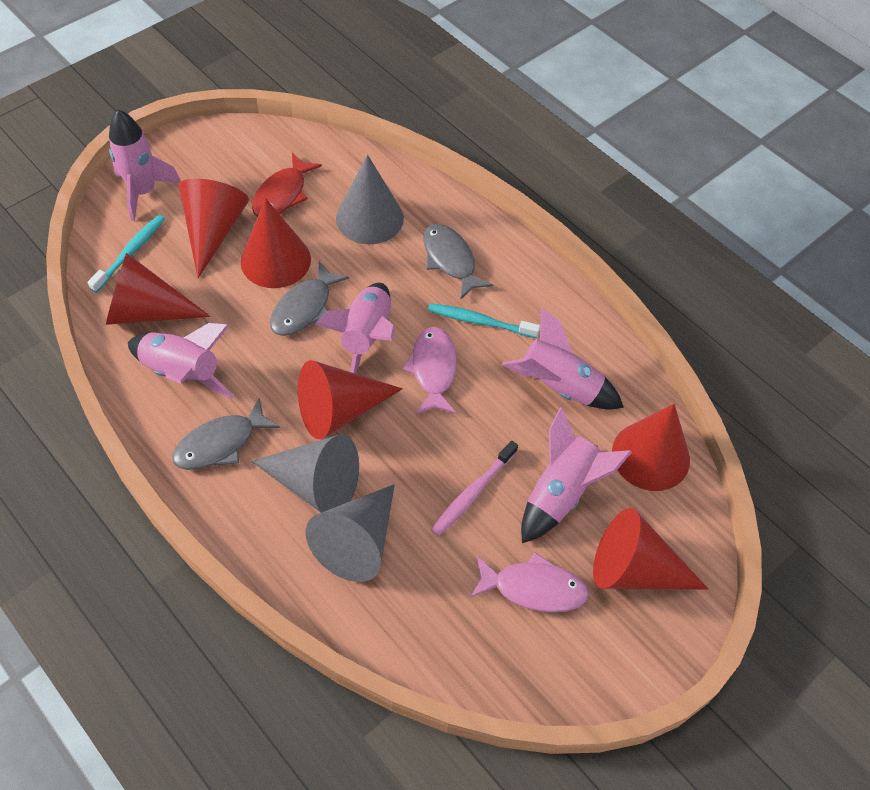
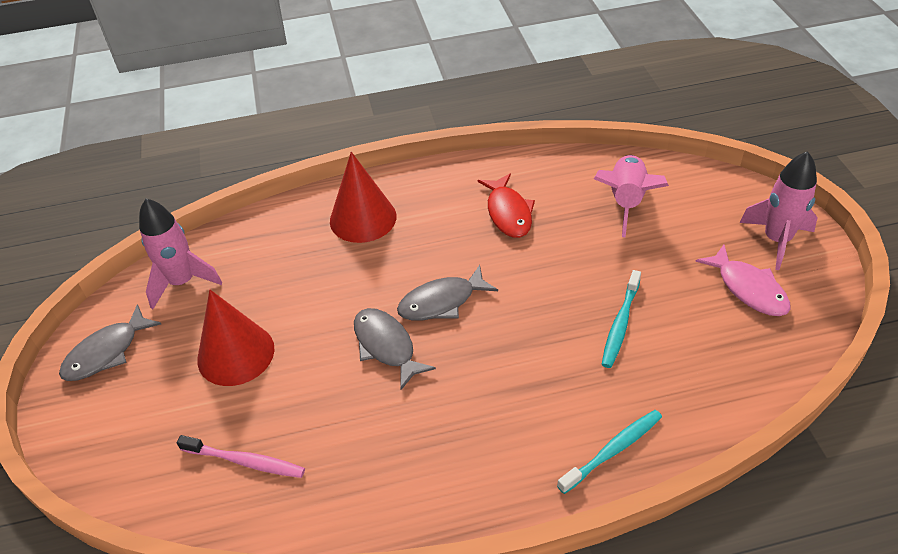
grey cone: 3 -> 0
pink fish: 2 -> 1
pink rocket: 5 -> 3
red cone: 6 -> 2

